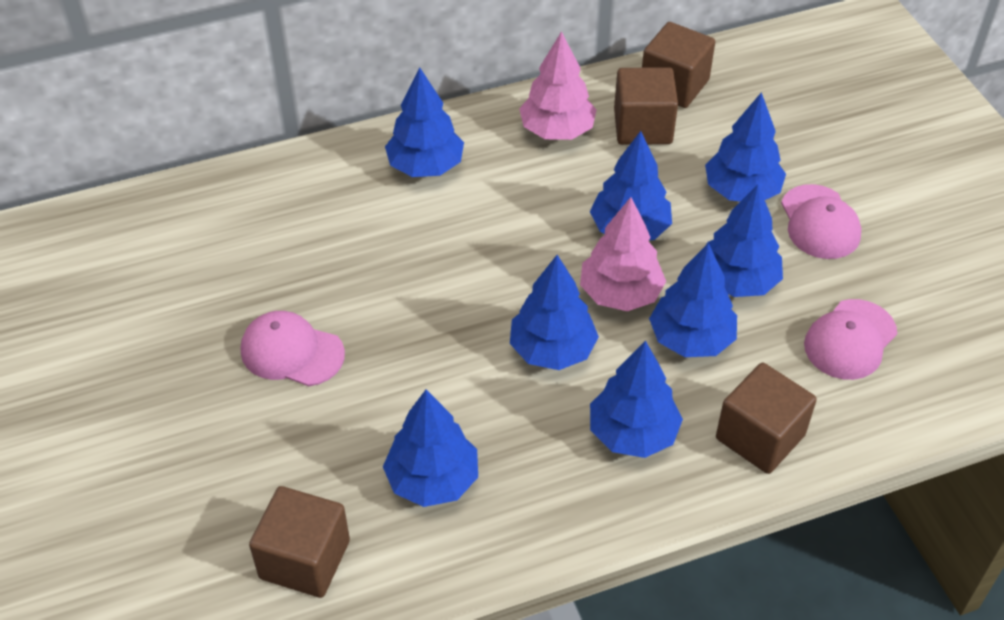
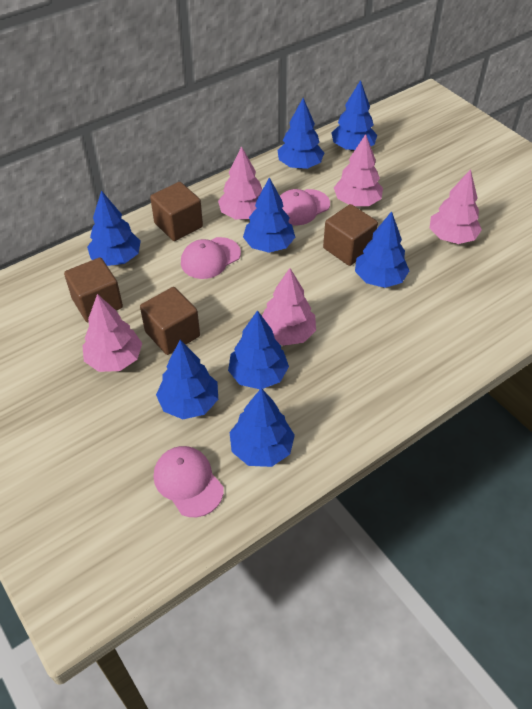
pink tree: 2 -> 5

